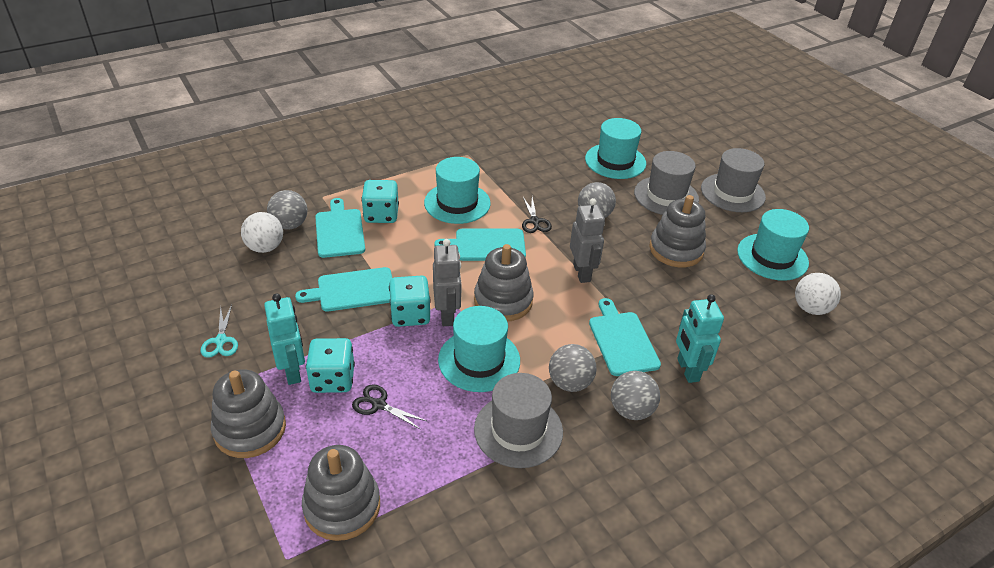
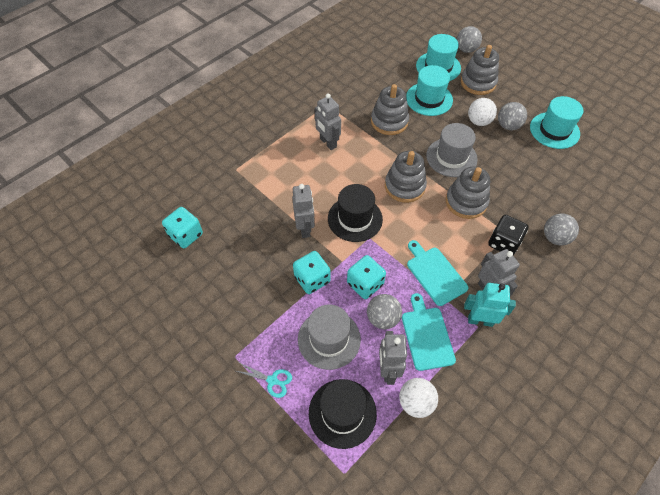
black dice: 0 -> 1
black hat: 0 -> 2
black scissors: 2 -> 0
grey hat: 3 -> 2
grey robot: 2 -> 4
turquoise cutting board: 4 -> 2
turquoise hat: 4 -> 3
turquoise robot: 2 -> 1

